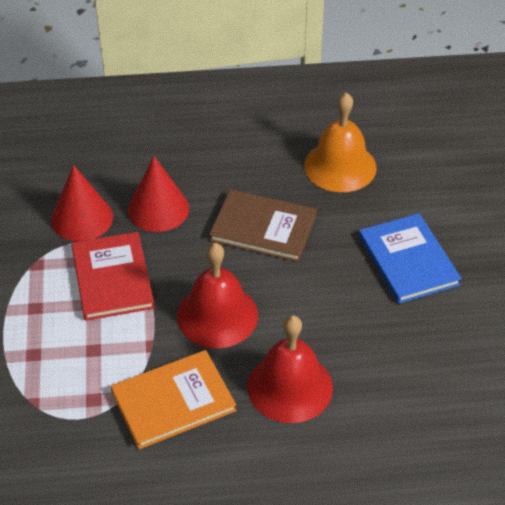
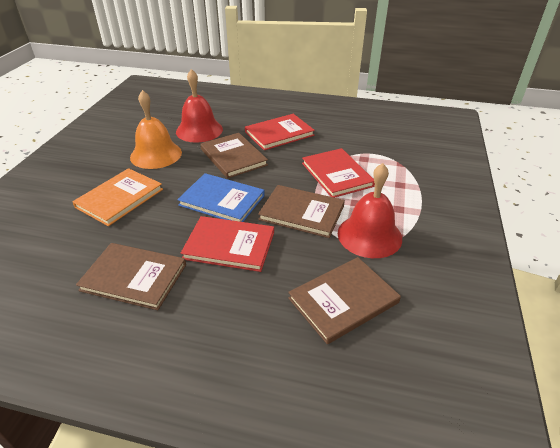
brown book: 1 -> 4
red book: 1 -> 3
red cone: 2 -> 0

